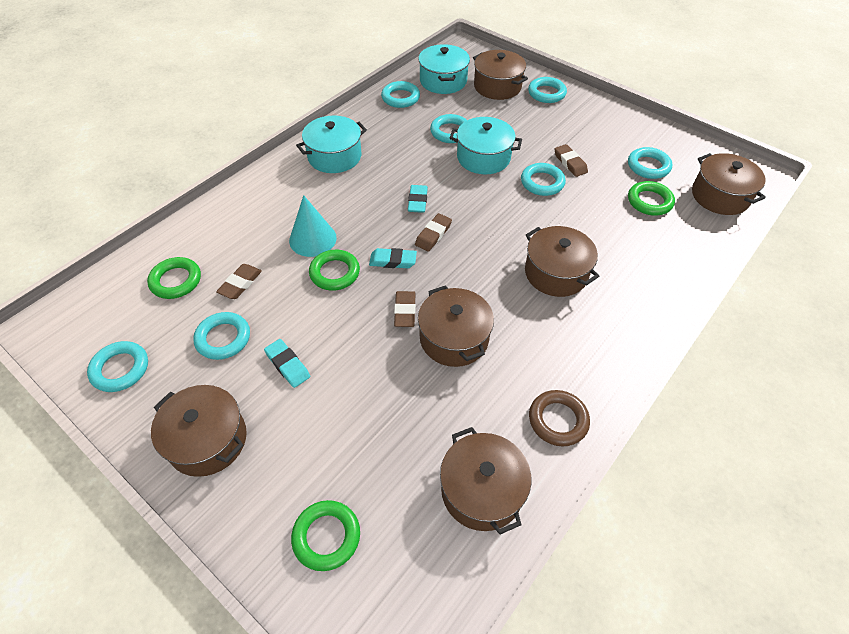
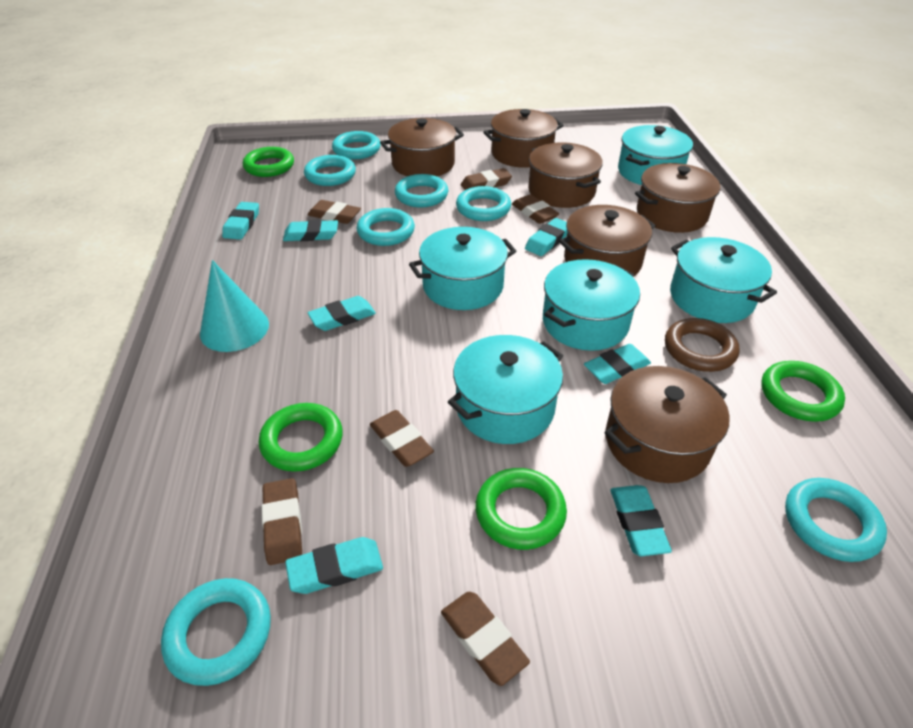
brown eraser: 4 -> 6
turquoise eraser: 3 -> 7
turquoise pot: 3 -> 5

